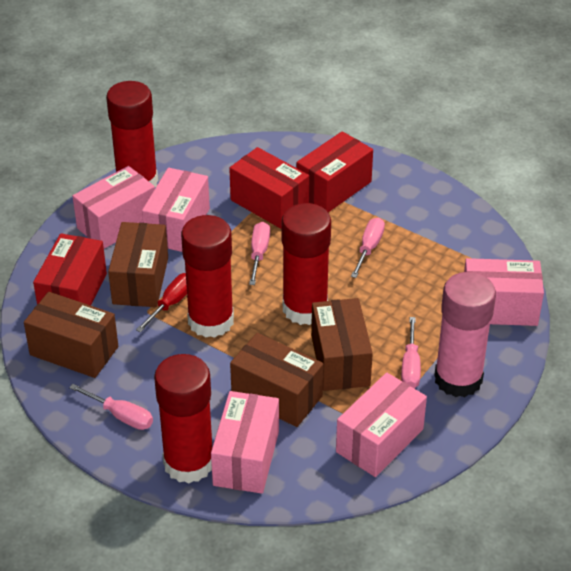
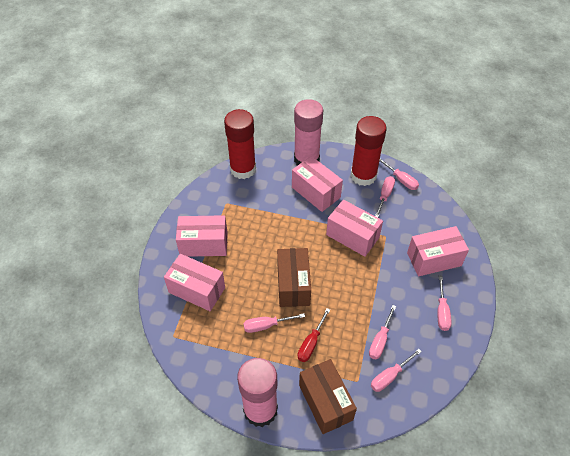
brown box: 4 -> 2
pink glue stick: 1 -> 2
pink screwdriver: 4 -> 6
red box: 3 -> 0
red glue stick: 4 -> 2

